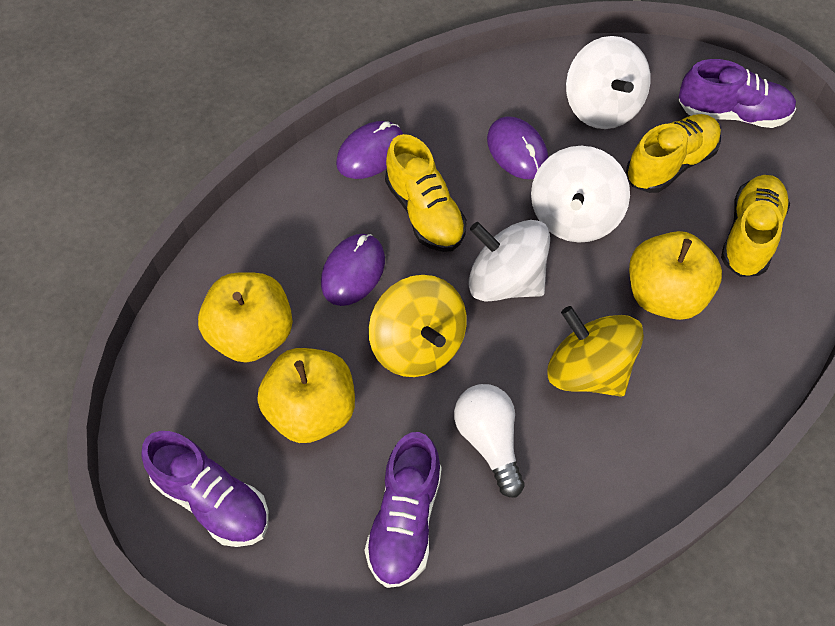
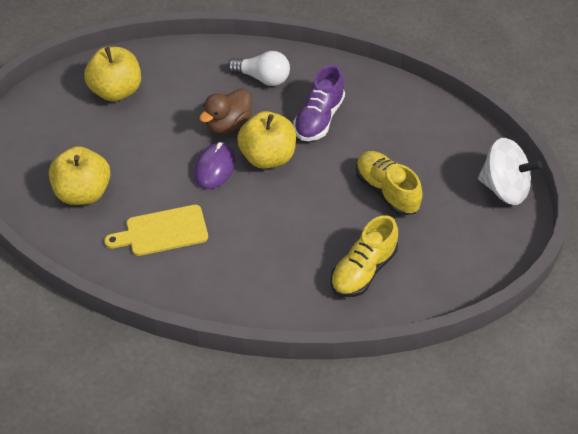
brown duck: 0 -> 1
purple mouse: 3 -> 1
purple shoe: 3 -> 1
white spinning top: 3 -> 1
yellow cutting board: 0 -> 1
yellow shoe: 3 -> 2
yellow spinning top: 2 -> 0

